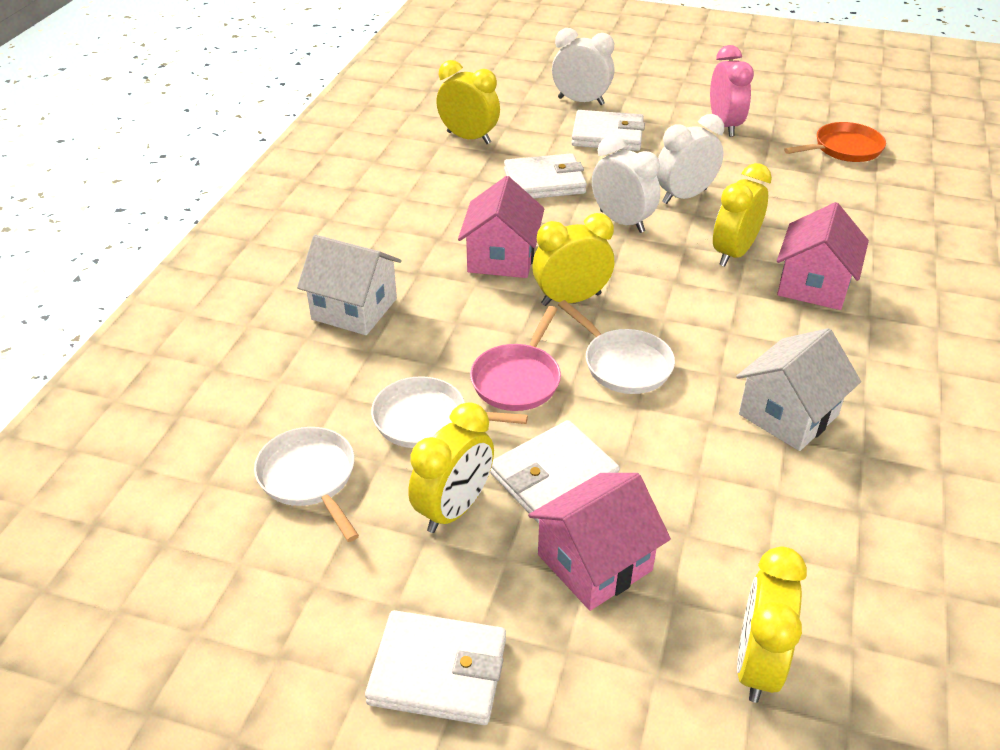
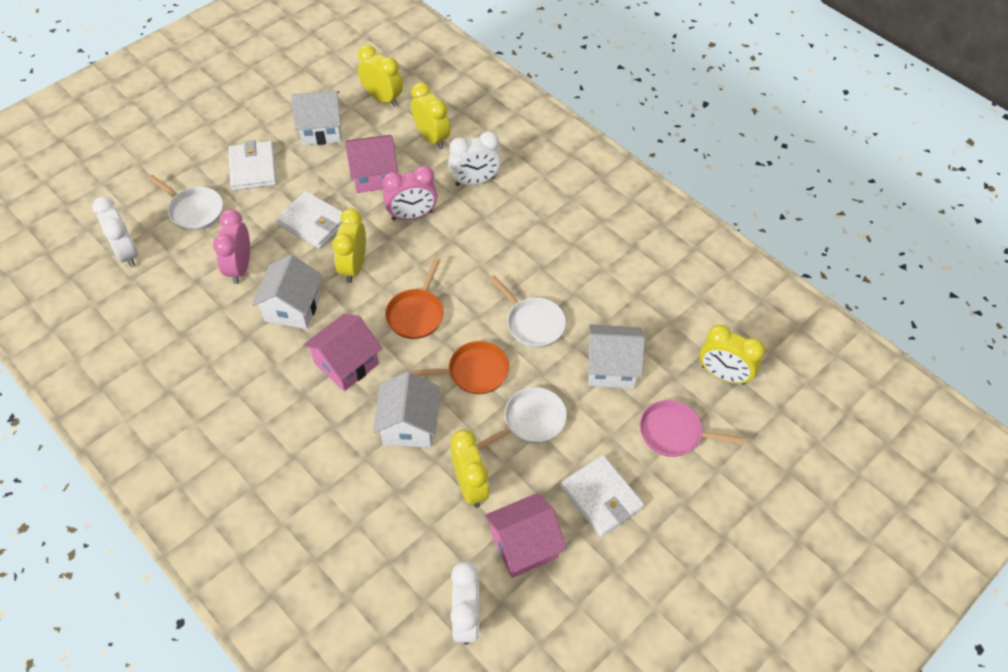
orange pan: 1 -> 2
pink clock: 1 -> 2
white house: 2 -> 4
white wallet: 4 -> 3

